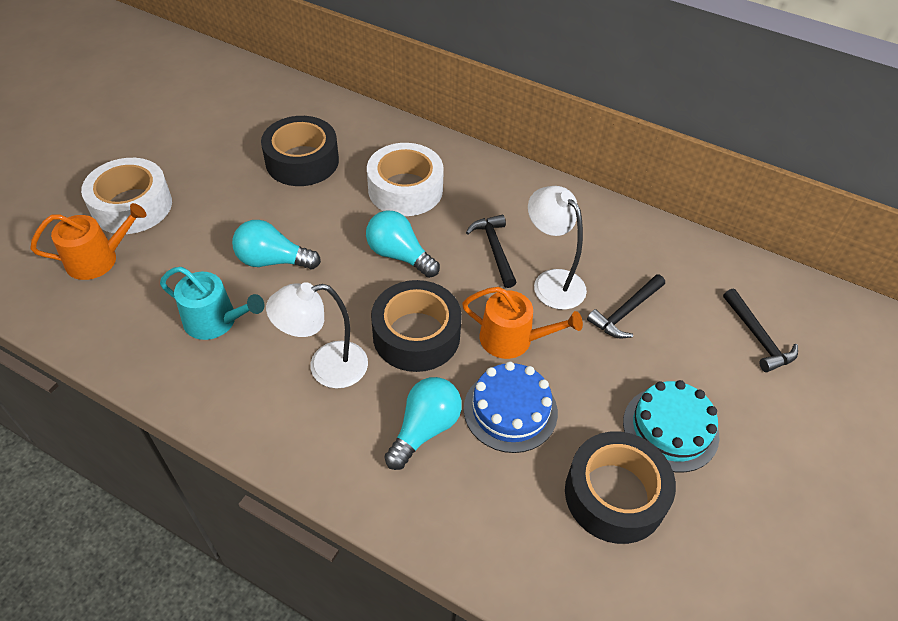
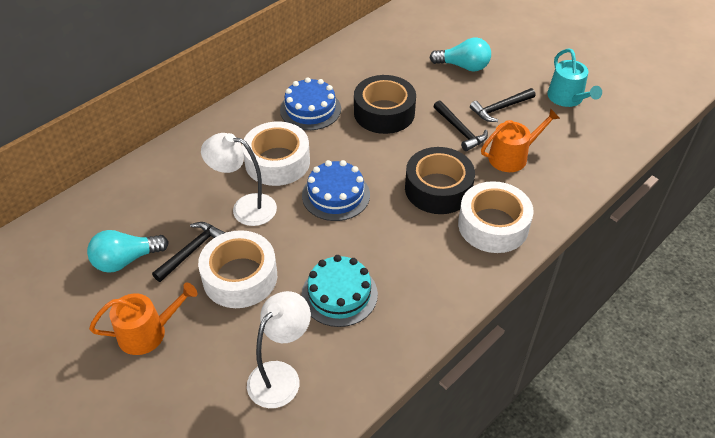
black tape: 3 -> 2
blue cake: 1 -> 2
turquoise light bulb: 3 -> 2
white tape: 2 -> 3

